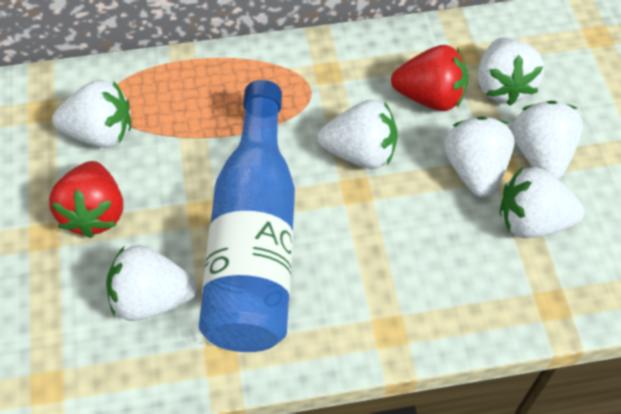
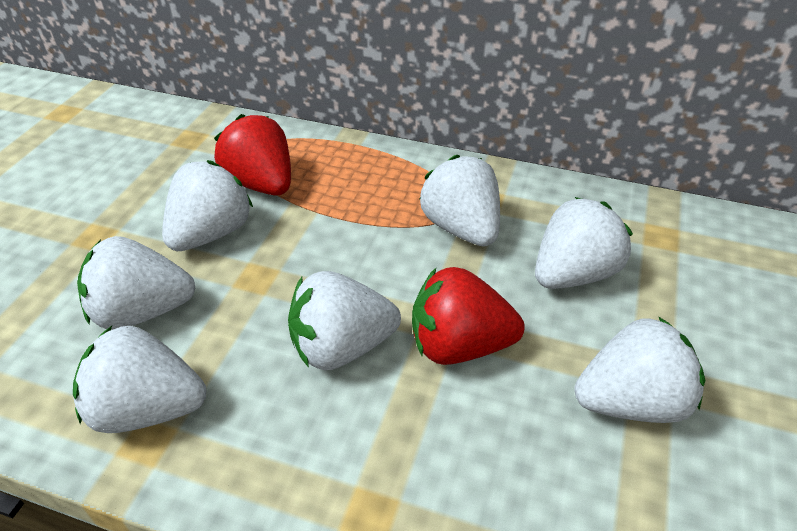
blue bottle: 1 -> 0

